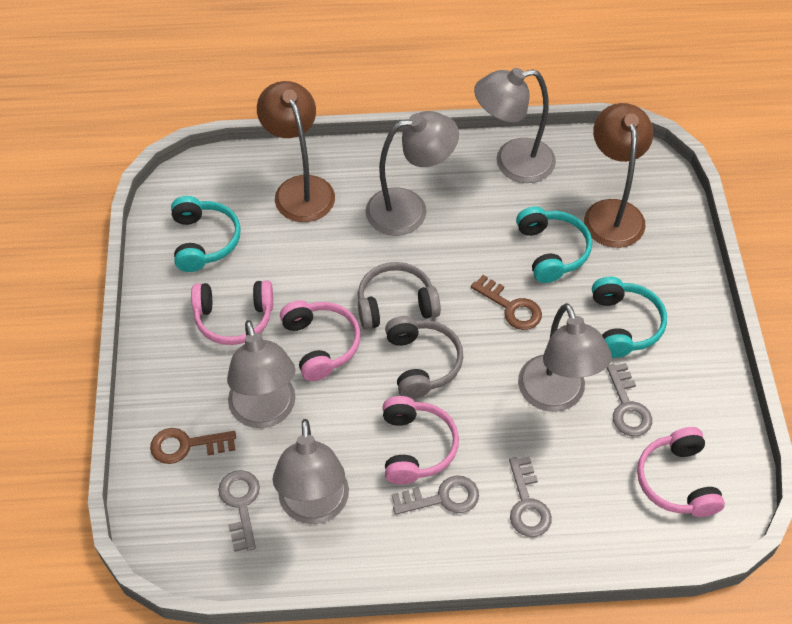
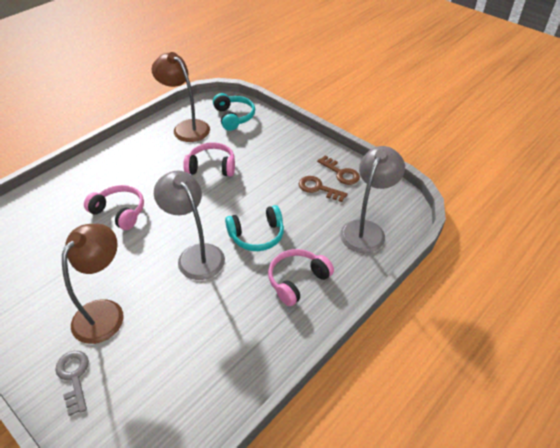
grey headphones: 2 -> 0
grey key: 4 -> 1
grey lamp: 5 -> 2
pink headphones: 4 -> 3
turquoise headphones: 3 -> 2

